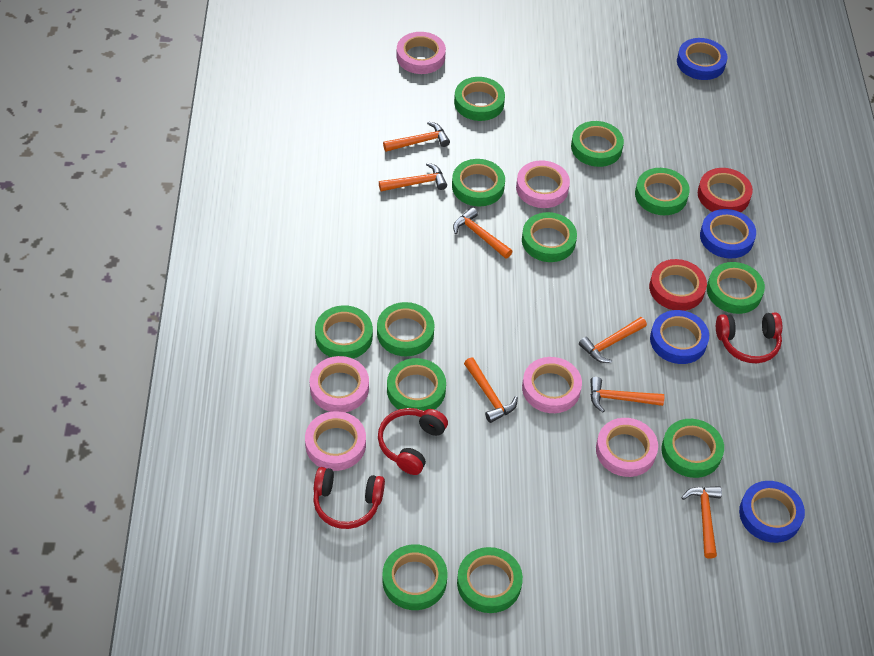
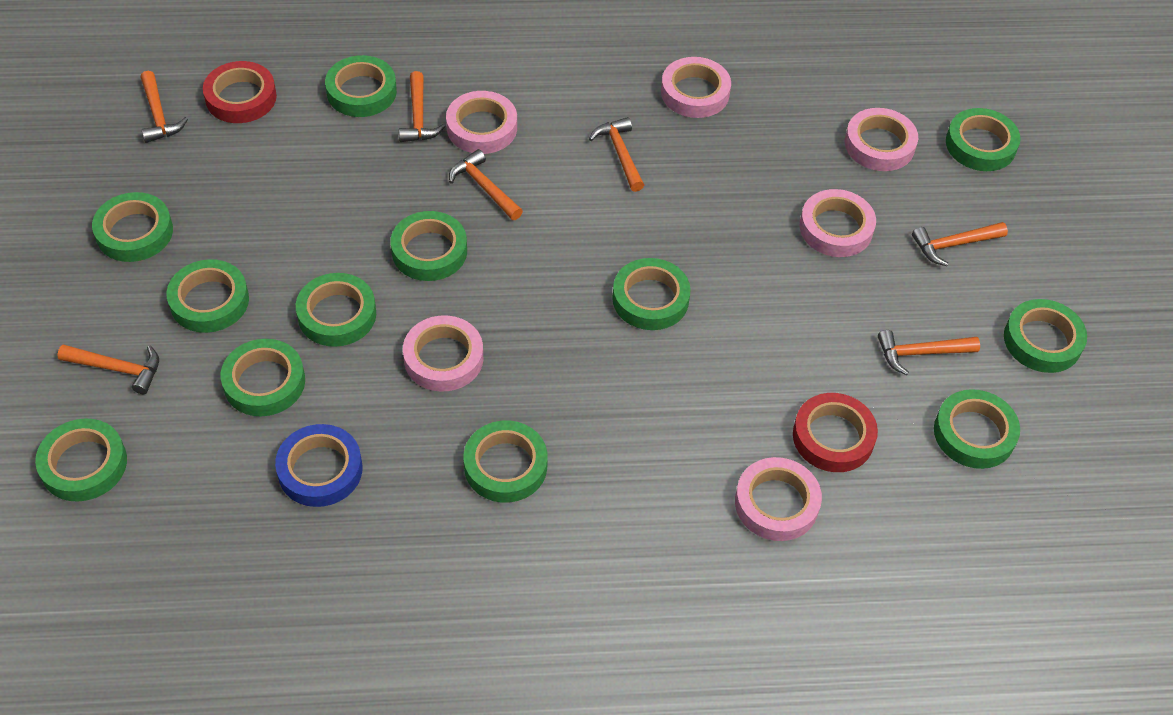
blue tape: 4 -> 1
red headphones: 3 -> 0

